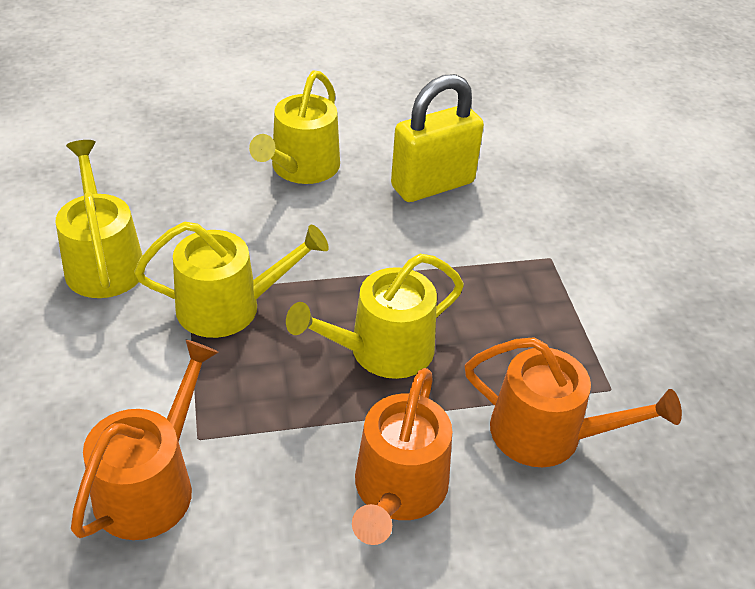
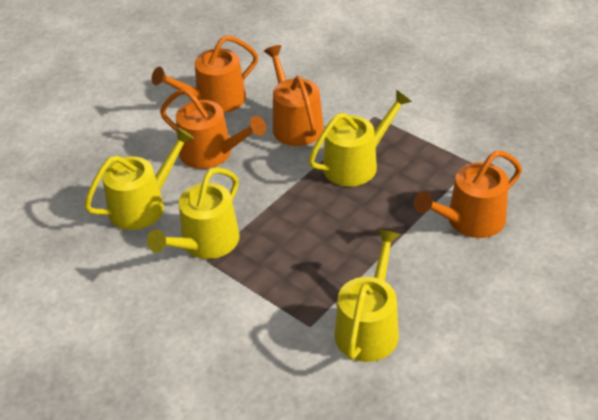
orange watering can: 3 -> 4
yellow padlock: 1 -> 0

